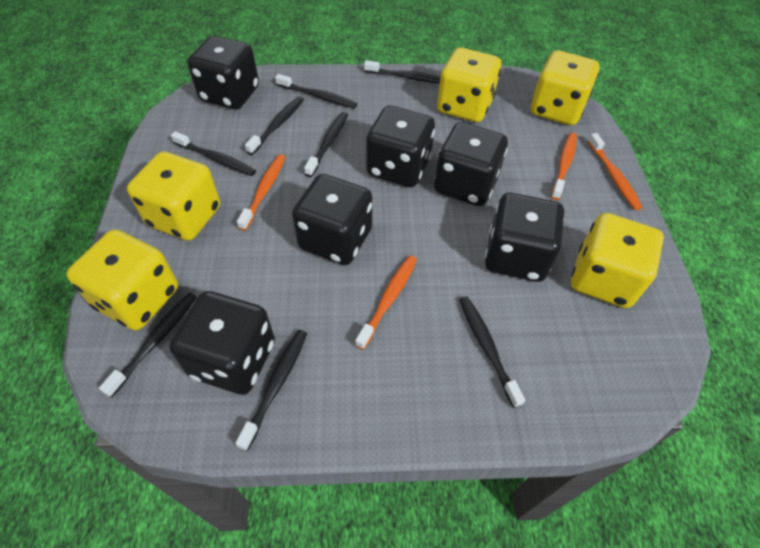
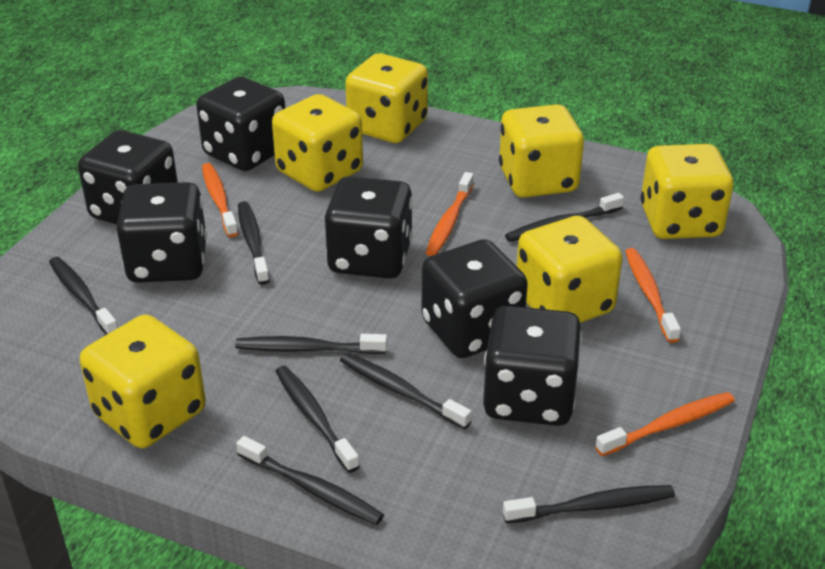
yellow dice: 5 -> 6

